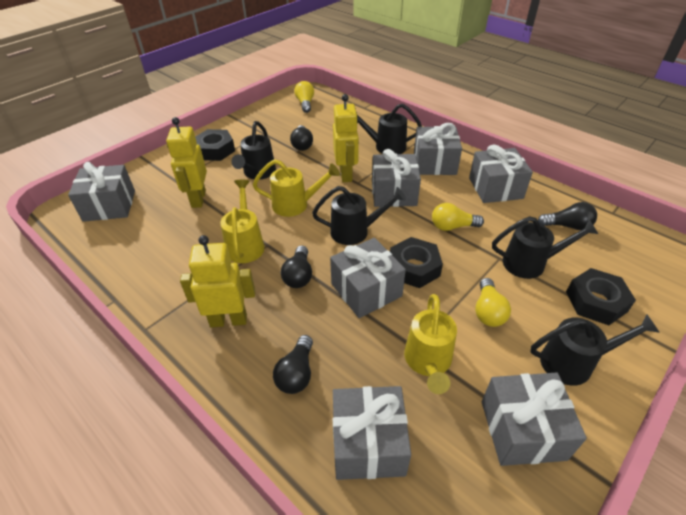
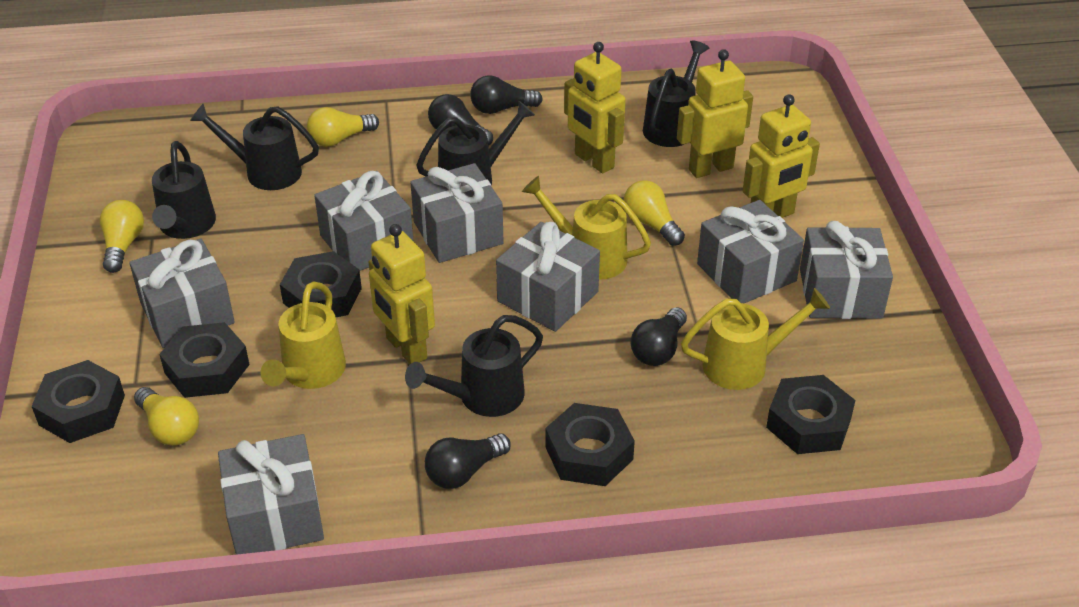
black nut: 3 -> 5
yellow light bulb: 3 -> 4
yellow robot: 3 -> 4

